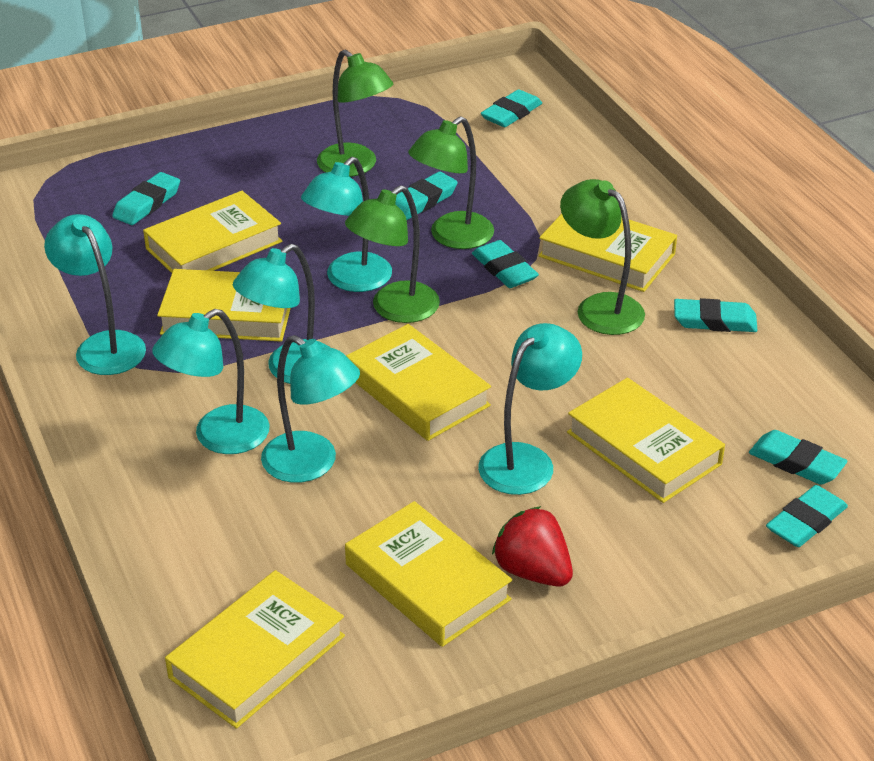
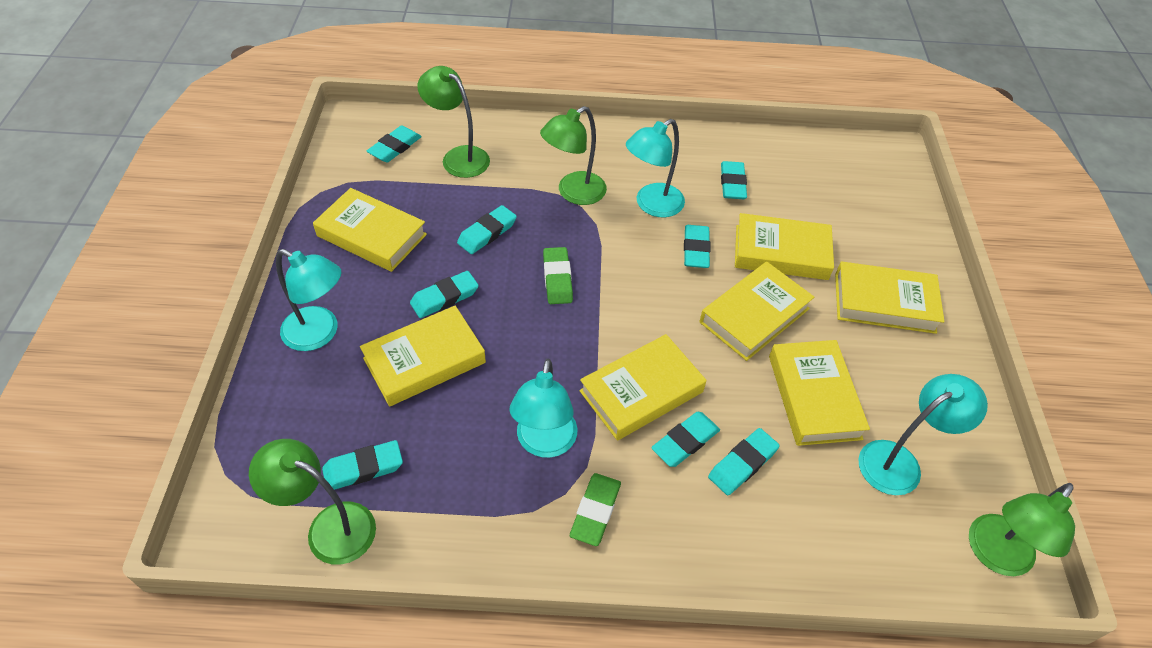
green eraser: 0 -> 2
red strawberry: 1 -> 0
turquoise eraser: 7 -> 8
turquoise lamp: 6 -> 4

